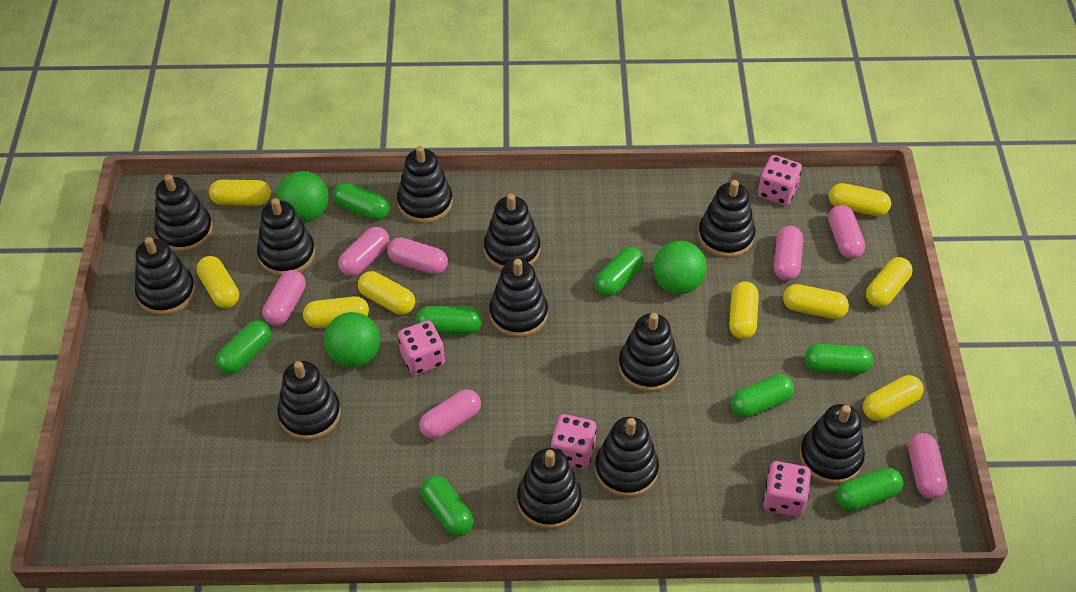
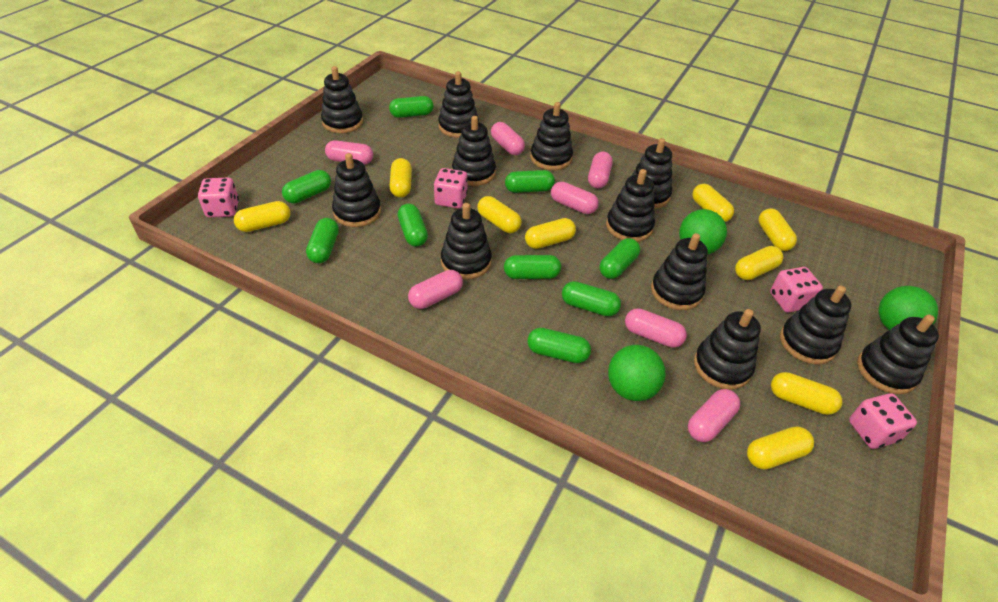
green capsule: 8 -> 9

